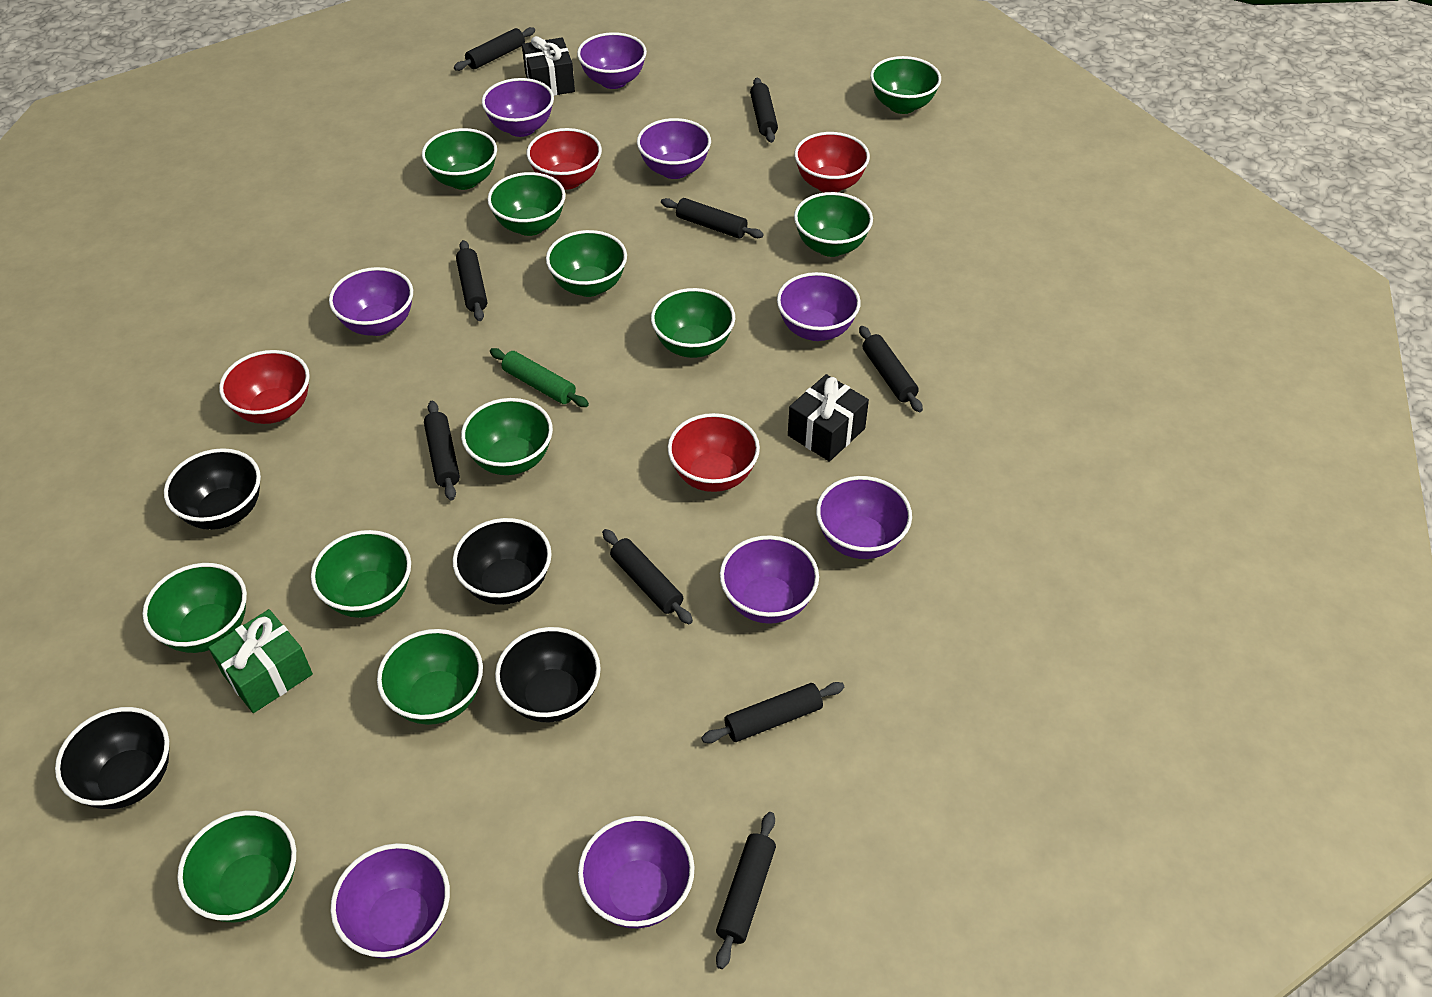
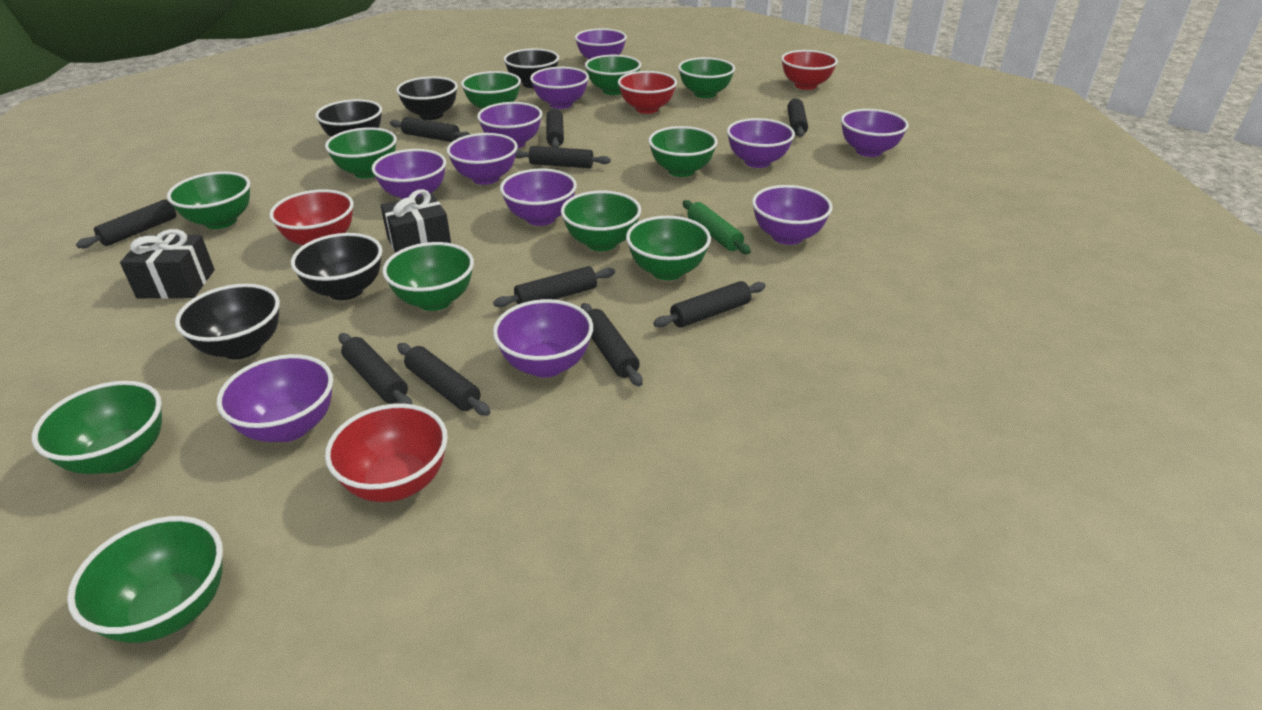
black bowl: 4 -> 5
black rolling pin: 9 -> 10
green gift: 1 -> 0
purple bowl: 9 -> 11

